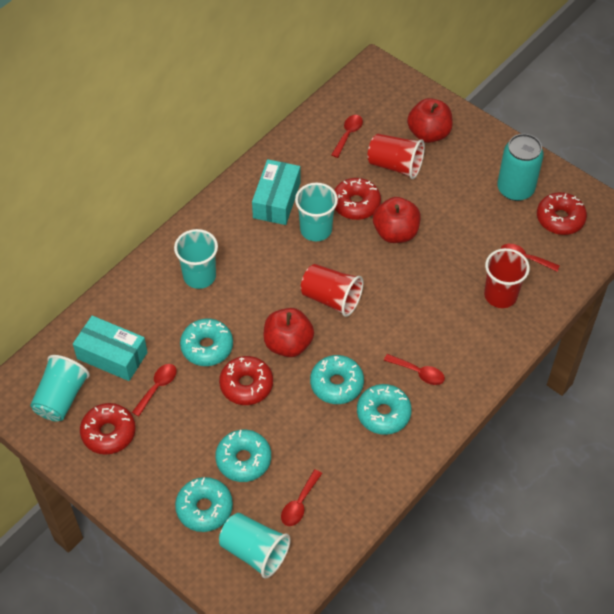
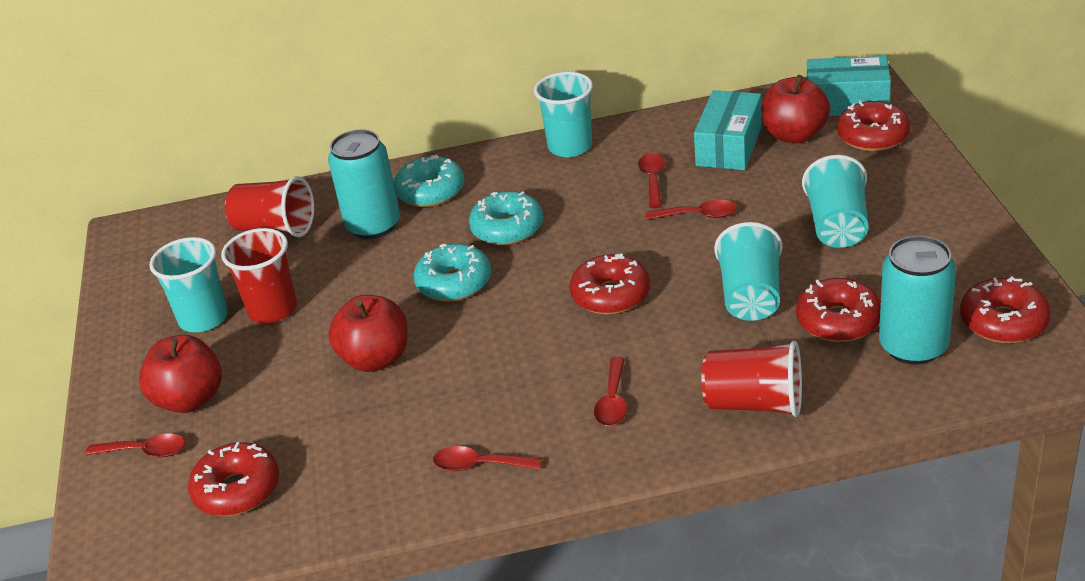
red donut: 4 -> 5
turquoise can: 1 -> 2
turquoise donut: 5 -> 3

